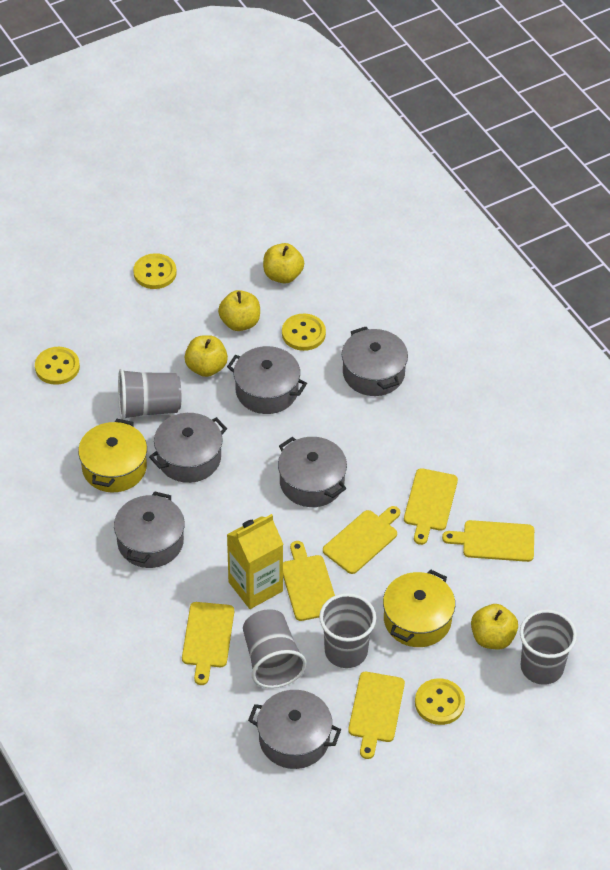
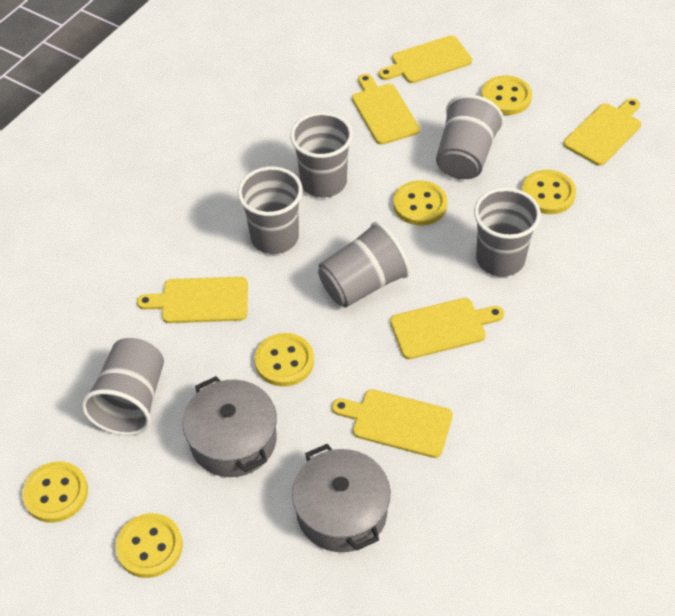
grey cup: 4 -> 6
grey pot: 6 -> 2
yellow apple: 4 -> 0
yellow button: 4 -> 6
yellow carton: 1 -> 0
yellow pot: 2 -> 0

